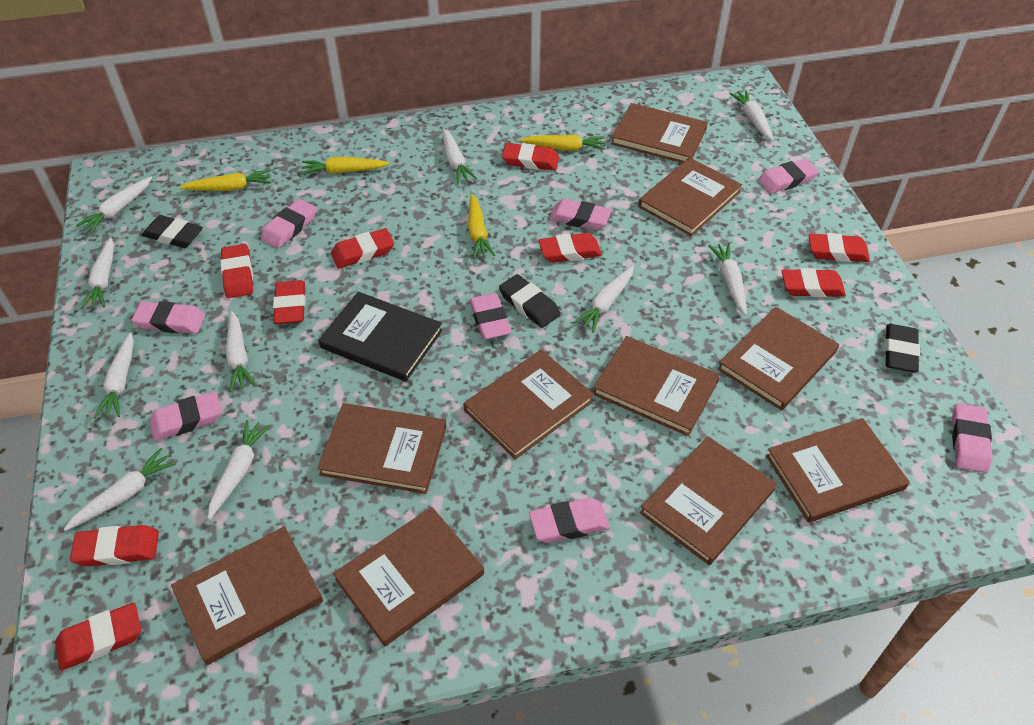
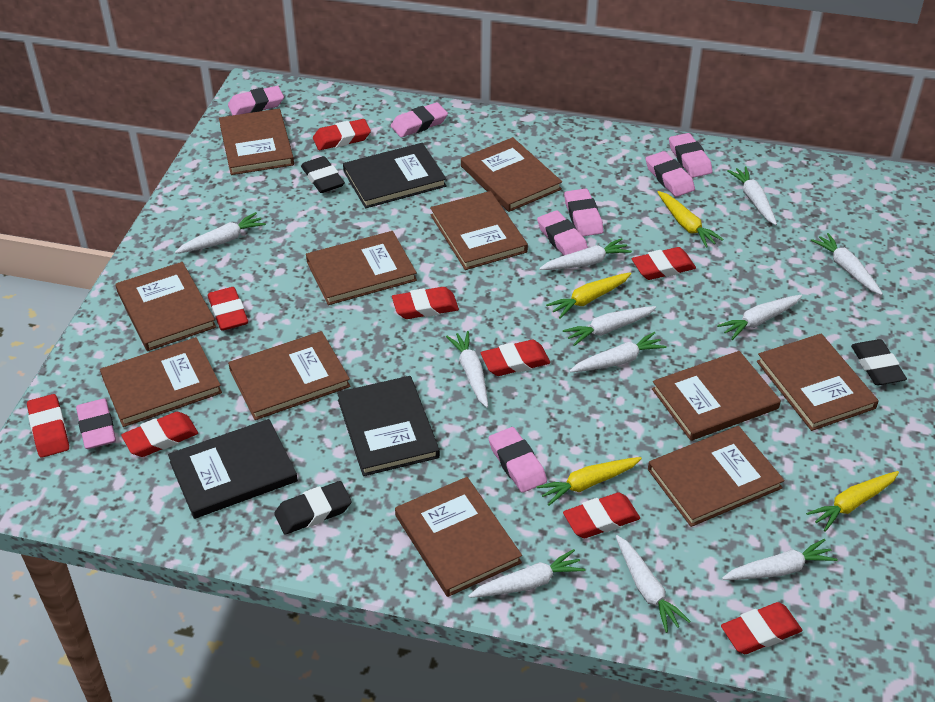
black book: 1 -> 3
brown book: 10 -> 11
white carrot: 10 -> 11

